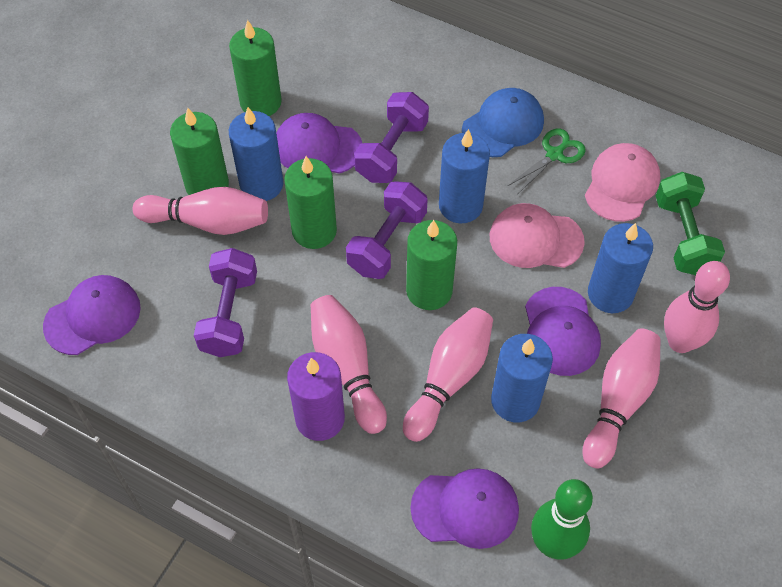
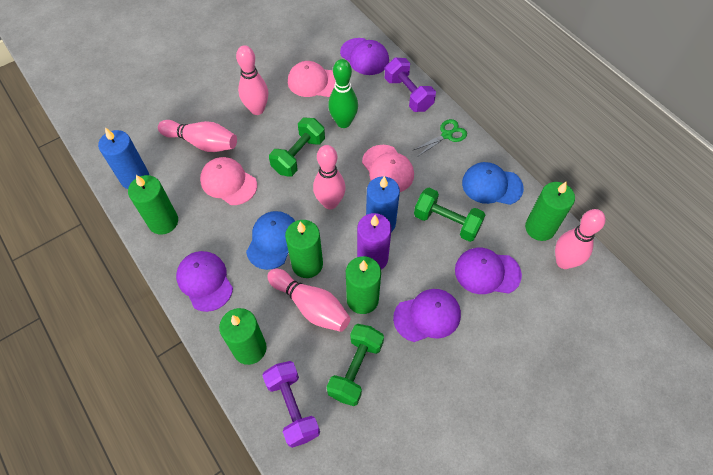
blue candle: 4 -> 2
blue cap: 1 -> 2
green candle: 4 -> 5
green dumbbell: 1 -> 3
pink cap: 2 -> 3
purple dumbbell: 3 -> 2

